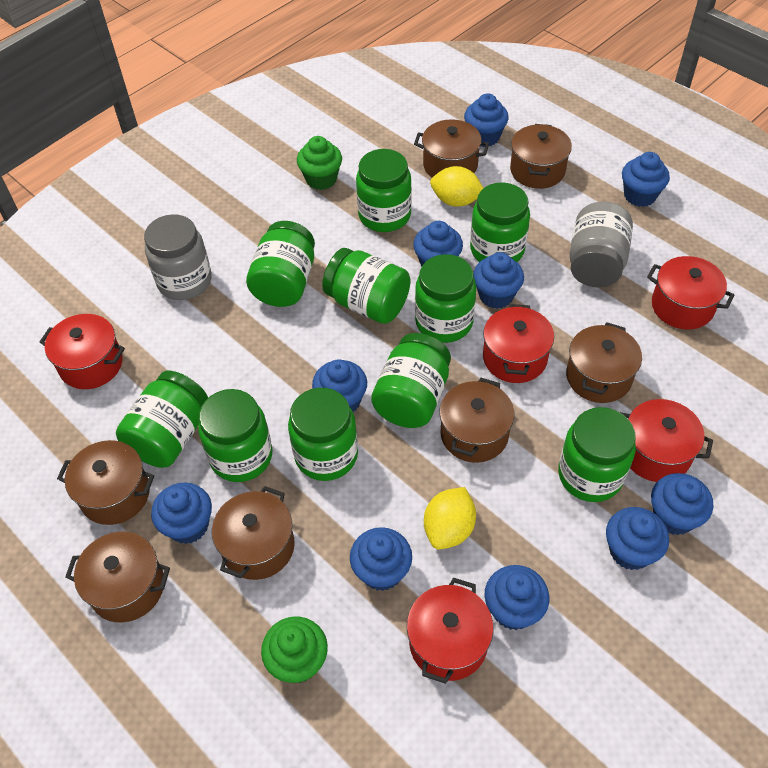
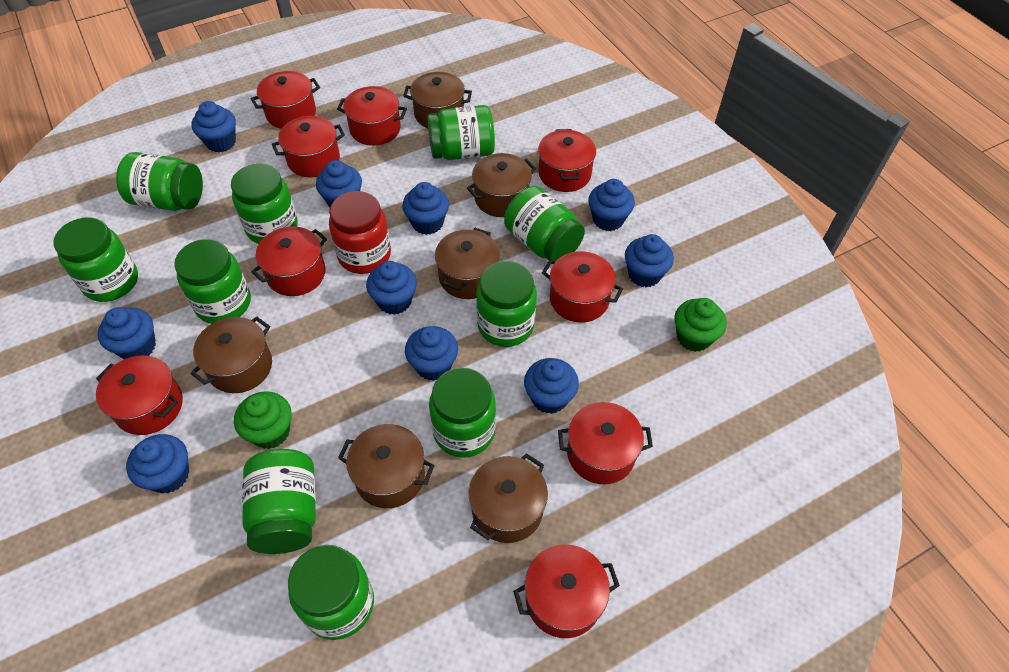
brown pot: 7 -> 6
grey jar: 2 -> 0
red jar: 0 -> 1
red pot: 5 -> 9
yellow lemon: 2 -> 0

